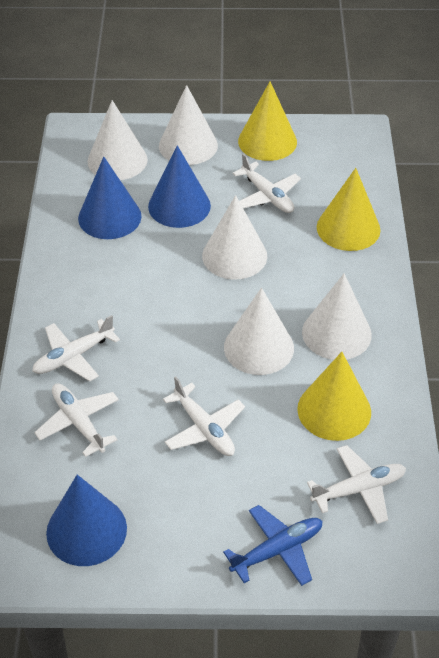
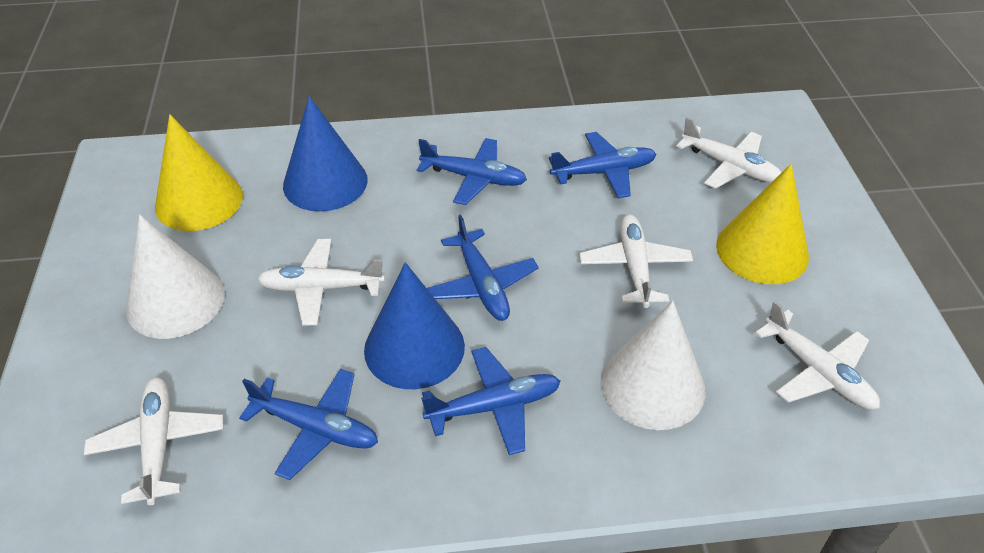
blue cone: 3 -> 2
blue plane: 1 -> 5
white cone: 5 -> 2
yellow cone: 3 -> 2

